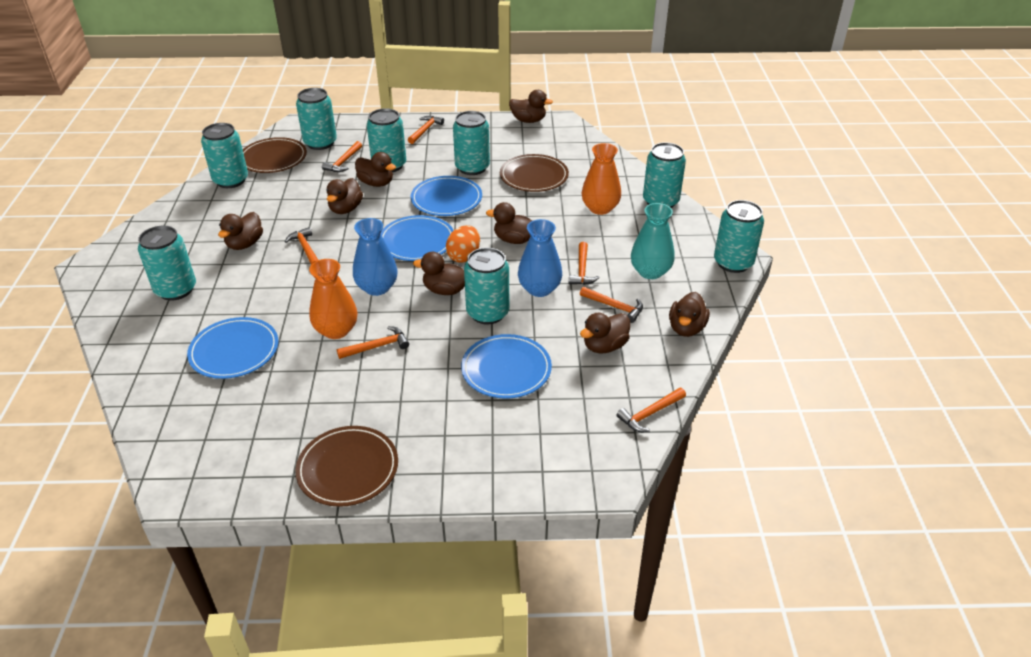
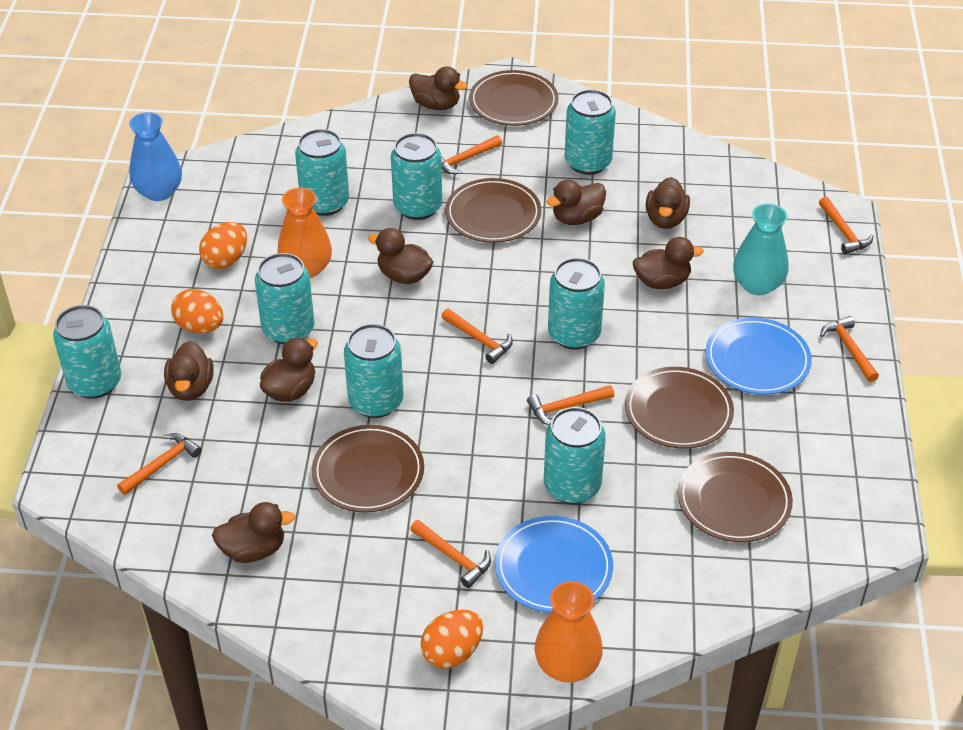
blue plate: 4 -> 2
blue vase: 2 -> 1
brown plate: 3 -> 5
orange egg: 1 -> 3

